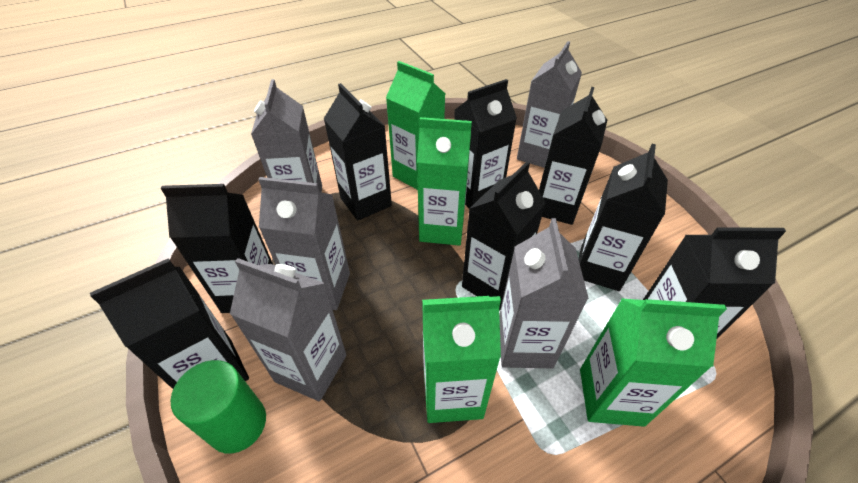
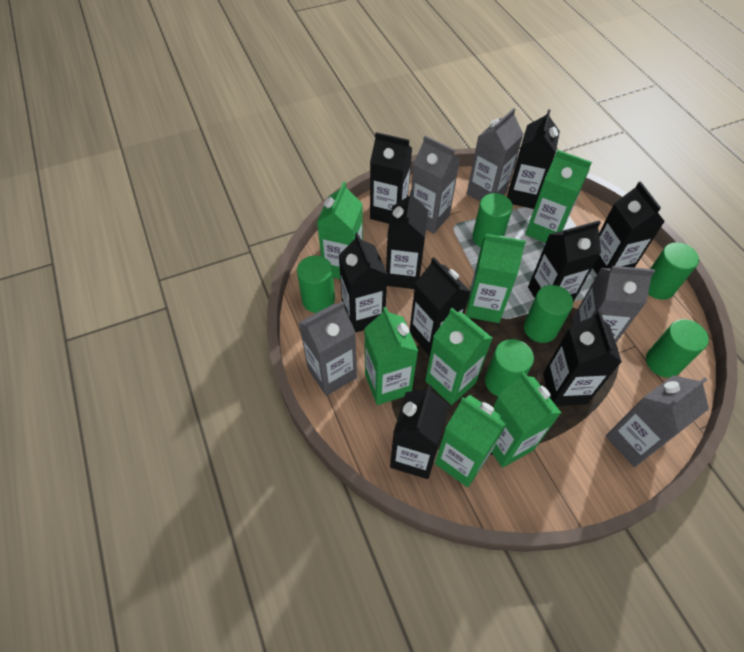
black carton: 8 -> 9
green carton: 4 -> 7
green cylinder: 1 -> 6

